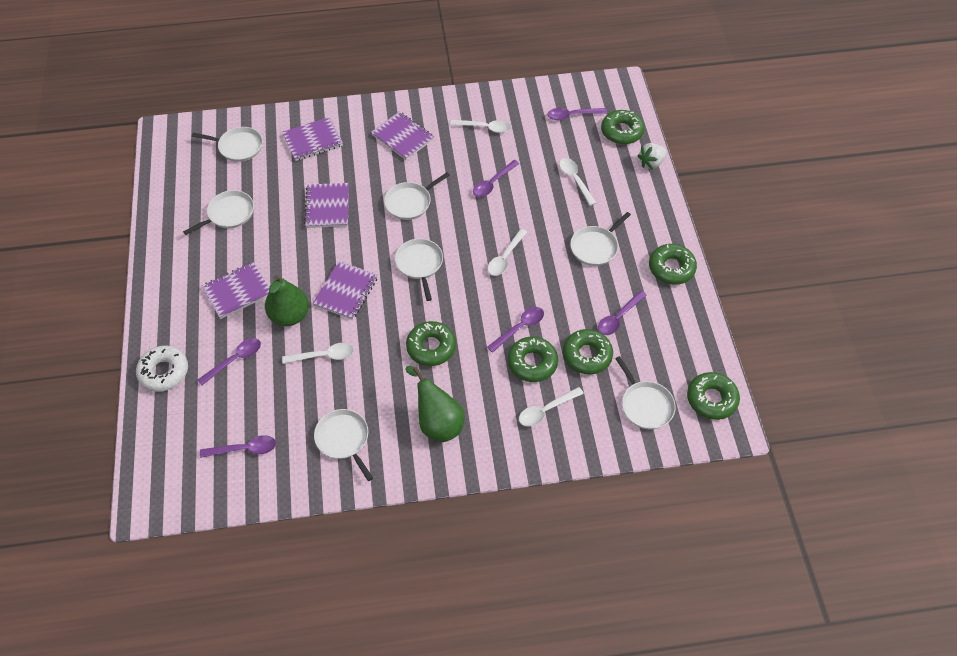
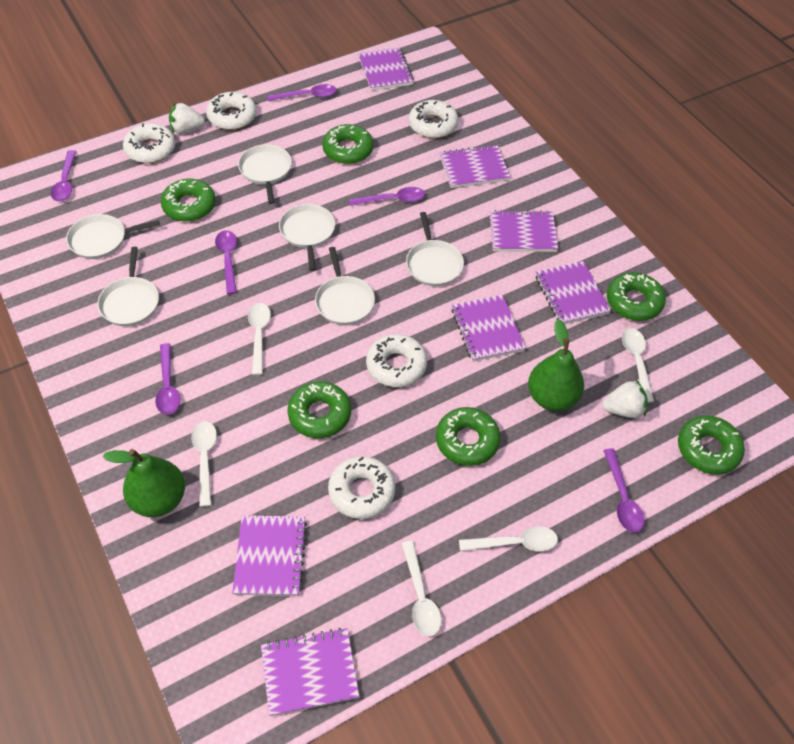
purple notebook: 5 -> 7
white donut: 1 -> 5
white pan: 7 -> 6
white strawberry: 1 -> 2

